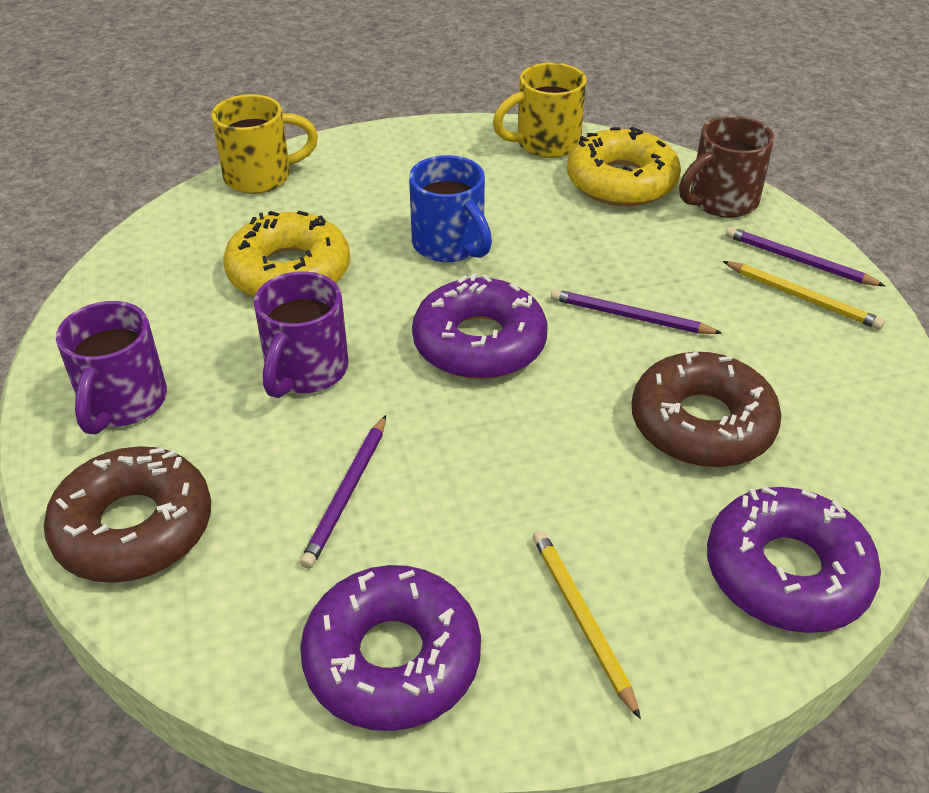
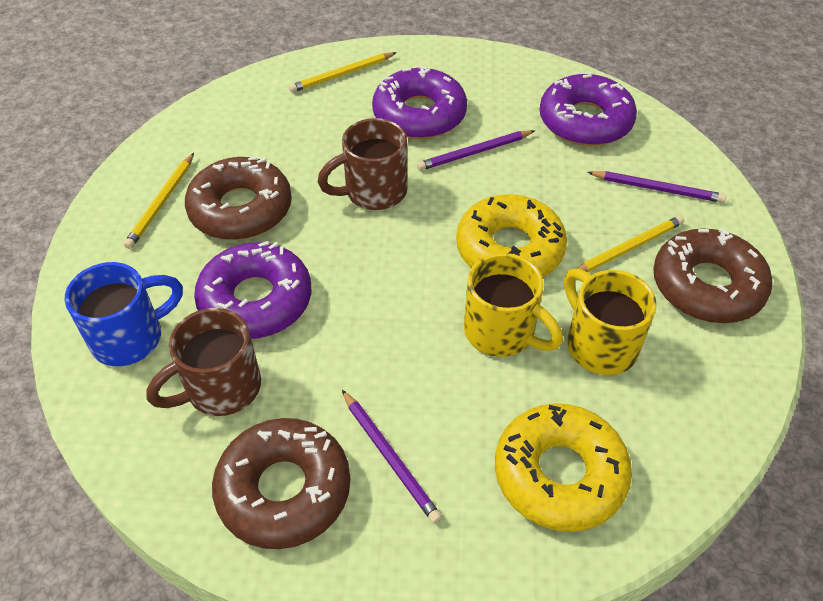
brown donut: 2 -> 3
brown mug: 1 -> 2
purple mug: 2 -> 0
yellow pencil: 2 -> 3

